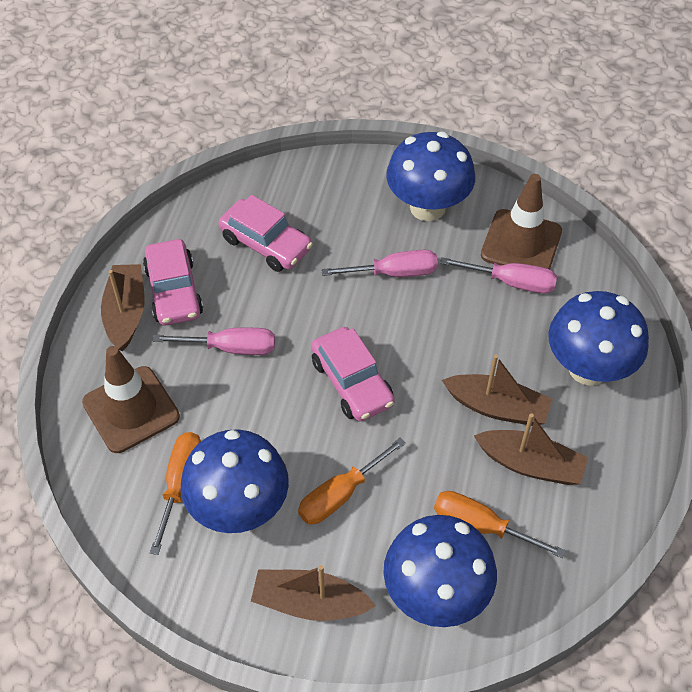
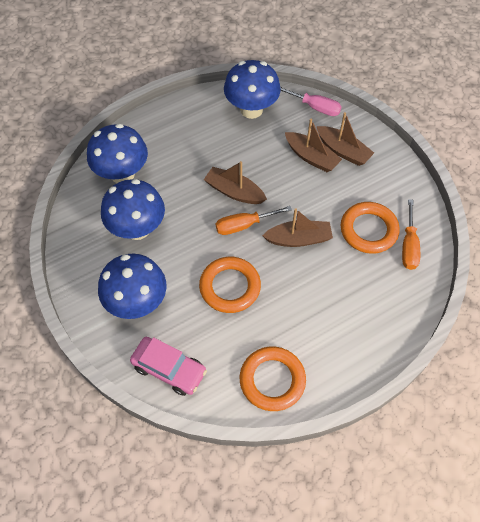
brown traffic cone: 2 -> 0
orange ring: 0 -> 3
orange screwdriver: 3 -> 2
pink car: 3 -> 1
pink screwdriver: 3 -> 1

